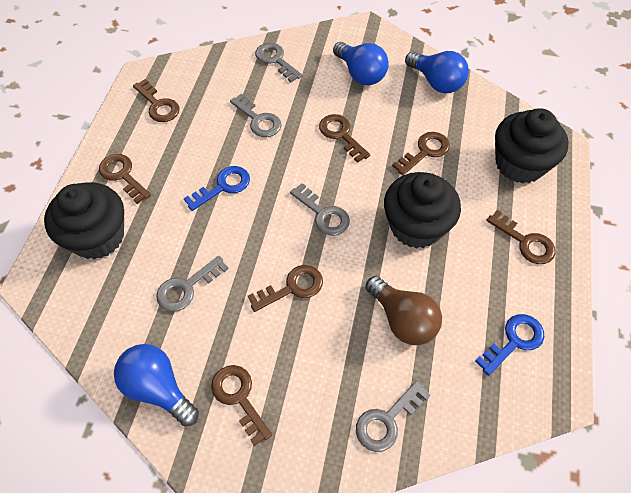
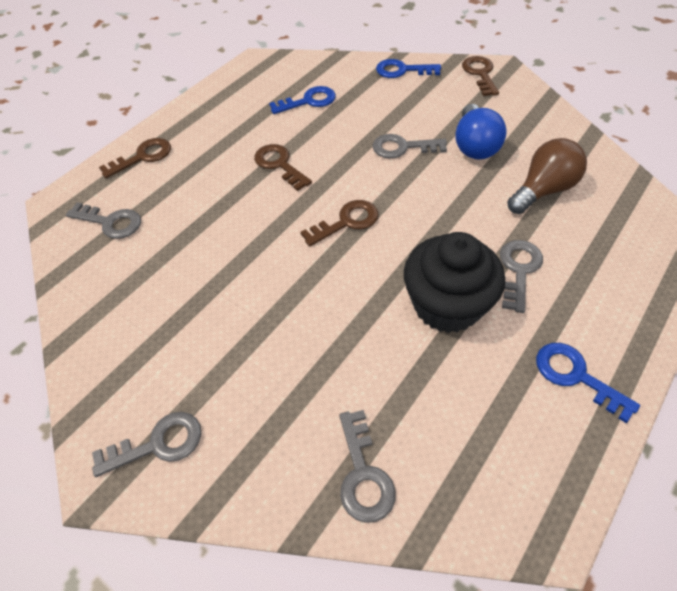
black cupcake: 3 -> 1
blue key: 2 -> 3
blue light bulb: 3 -> 1
brown key: 7 -> 4

